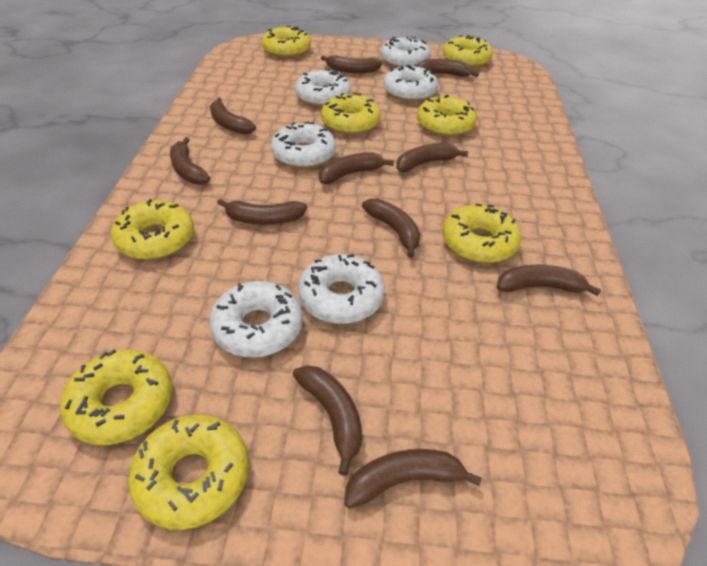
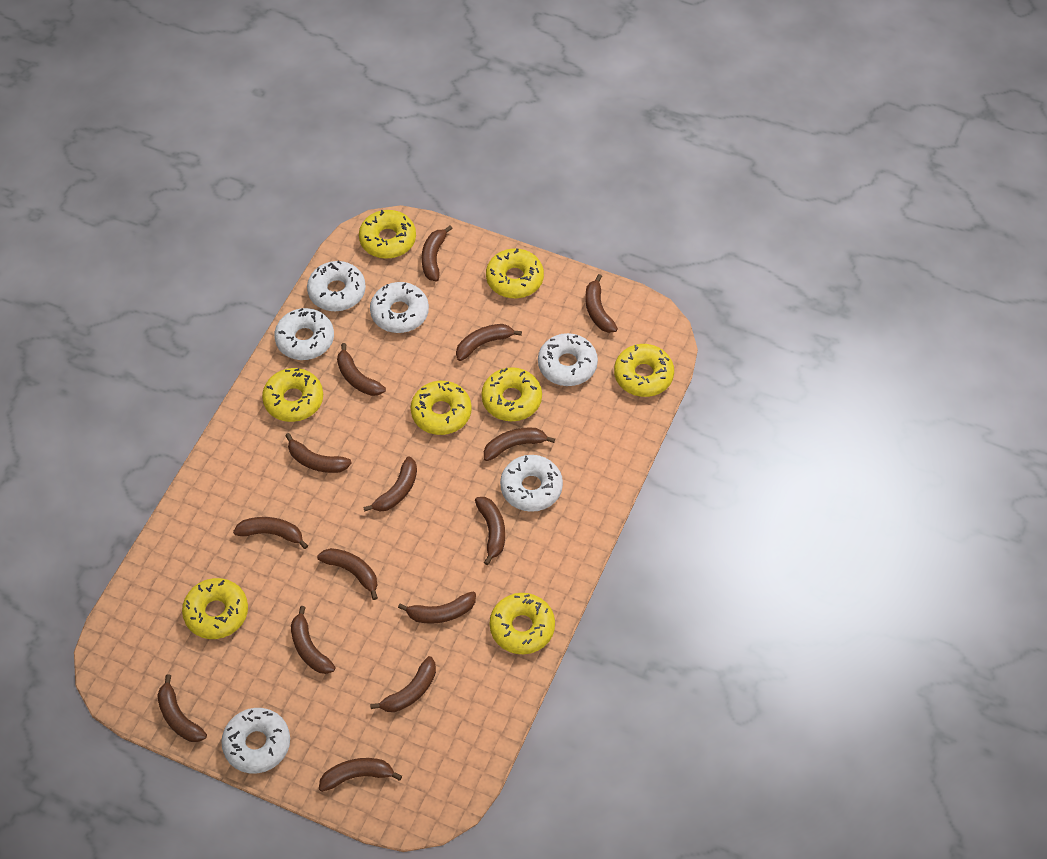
brown banana: 11 -> 15

